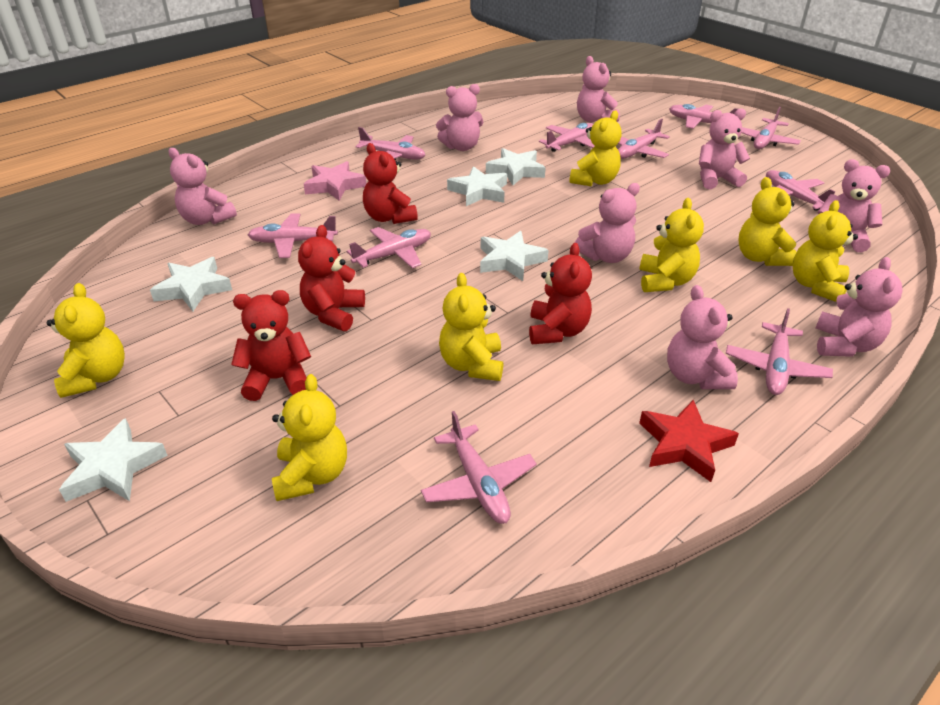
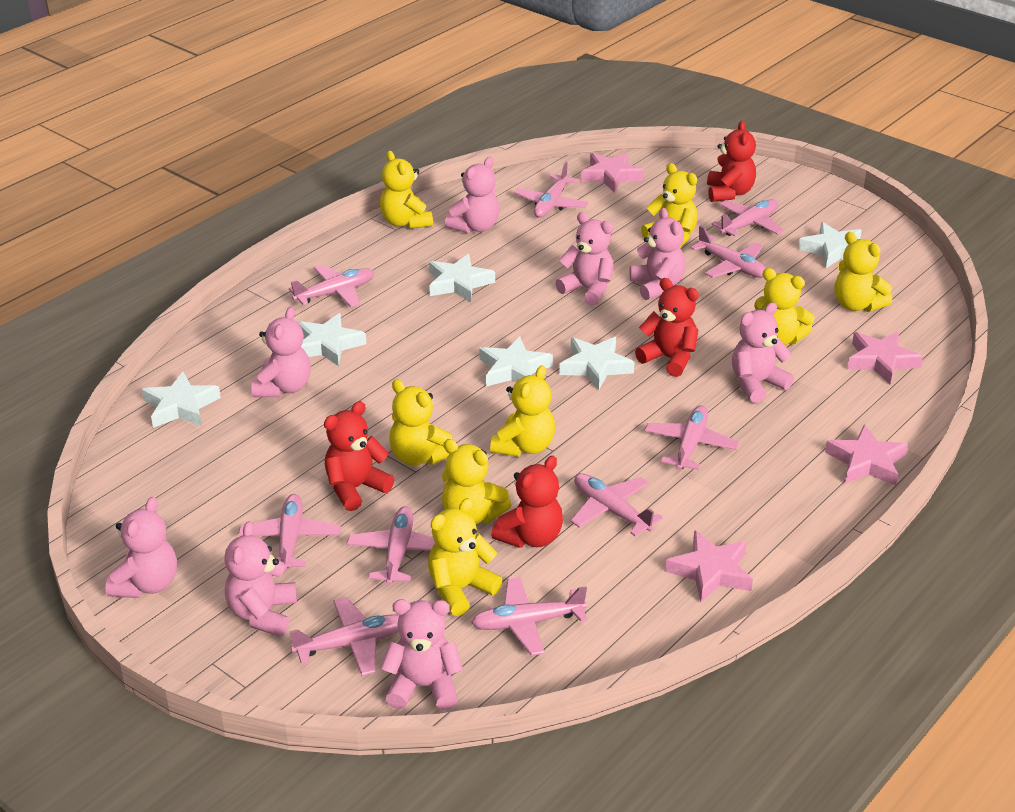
pink star: 1 -> 4
red star: 1 -> 0
white star: 5 -> 6
yellow teddy bear: 7 -> 8

